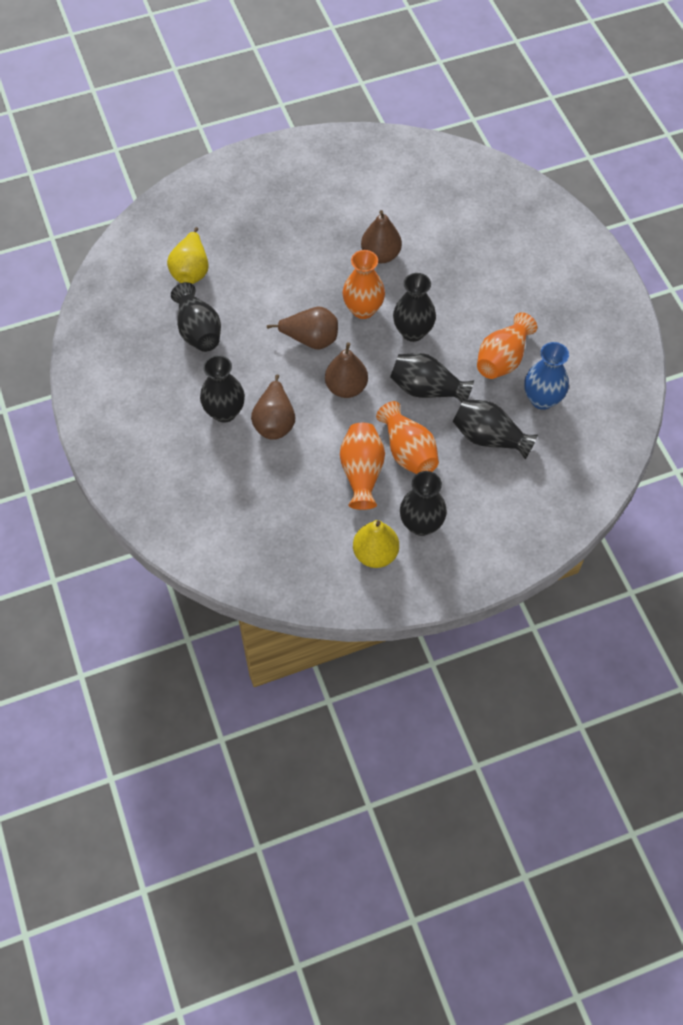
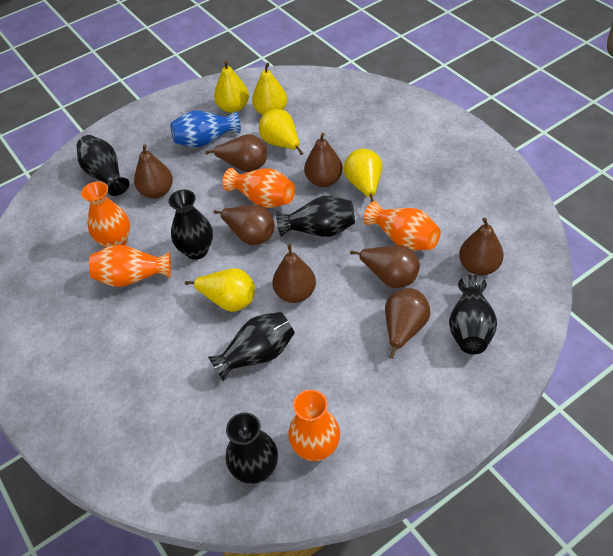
brown pear: 4 -> 8
orange vase: 4 -> 5
yellow pear: 2 -> 5

